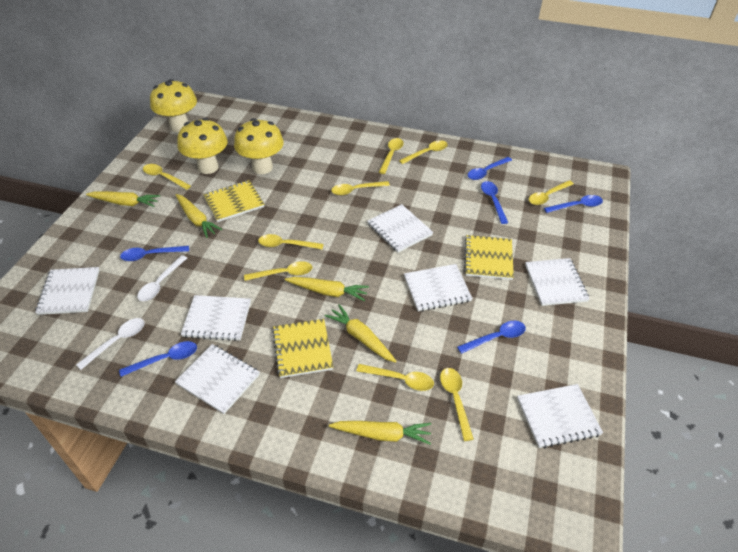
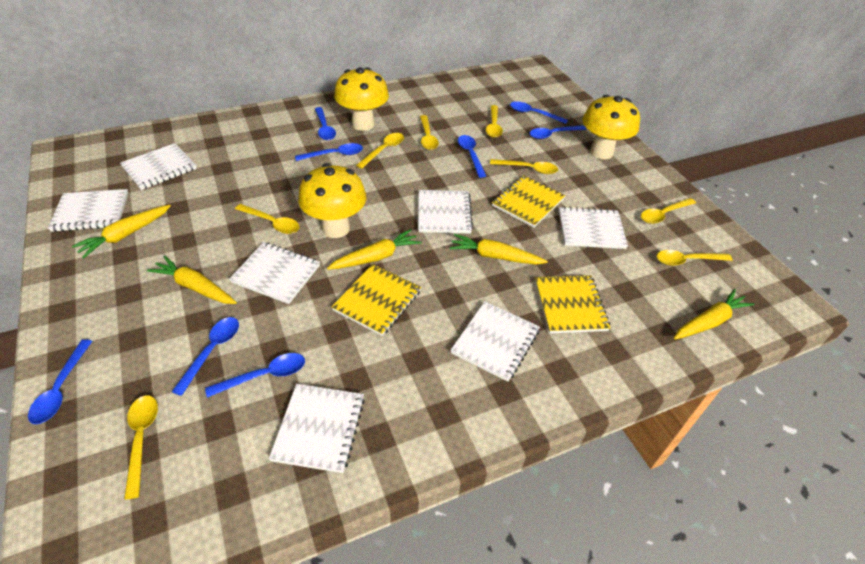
blue spoon: 6 -> 8
white spoon: 2 -> 0
yellow spoon: 9 -> 8

